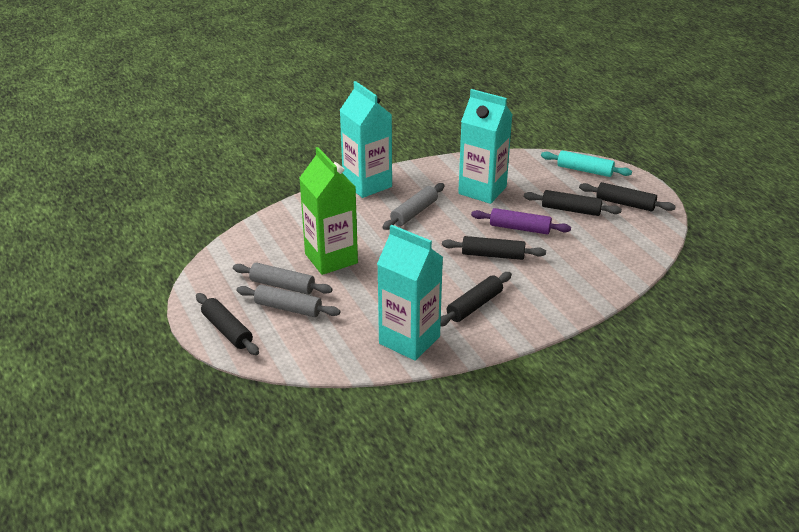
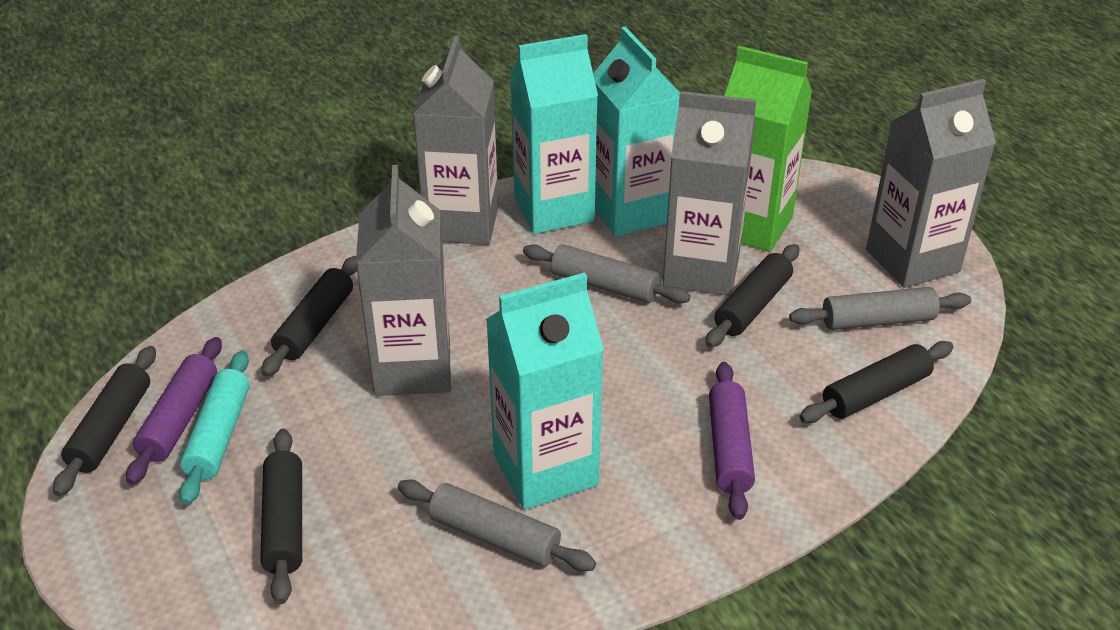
grey carton: 0 -> 4
purple rolling pin: 1 -> 2

